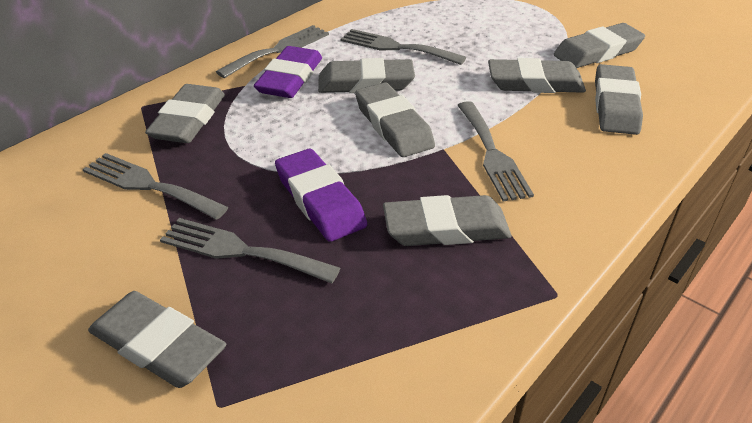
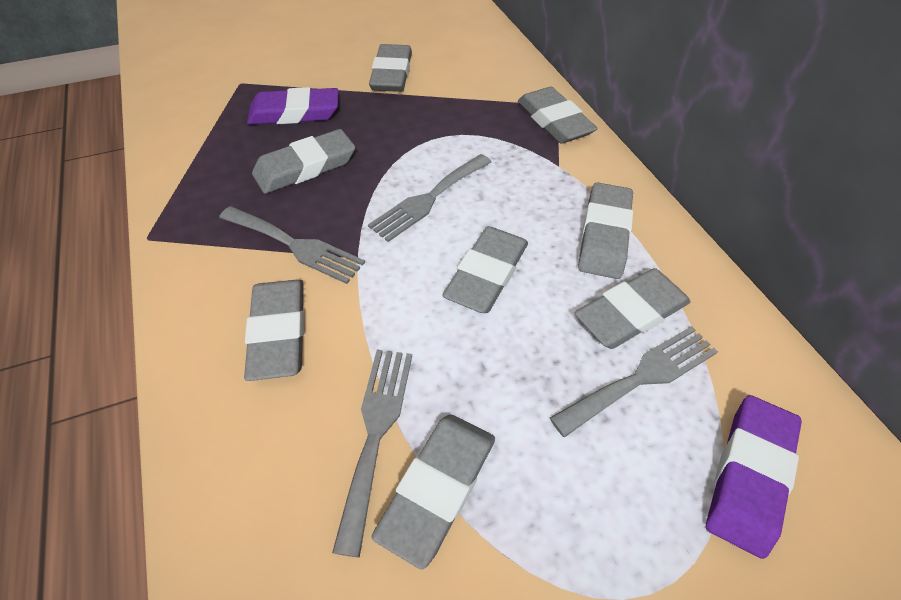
grey fork: 5 -> 4

